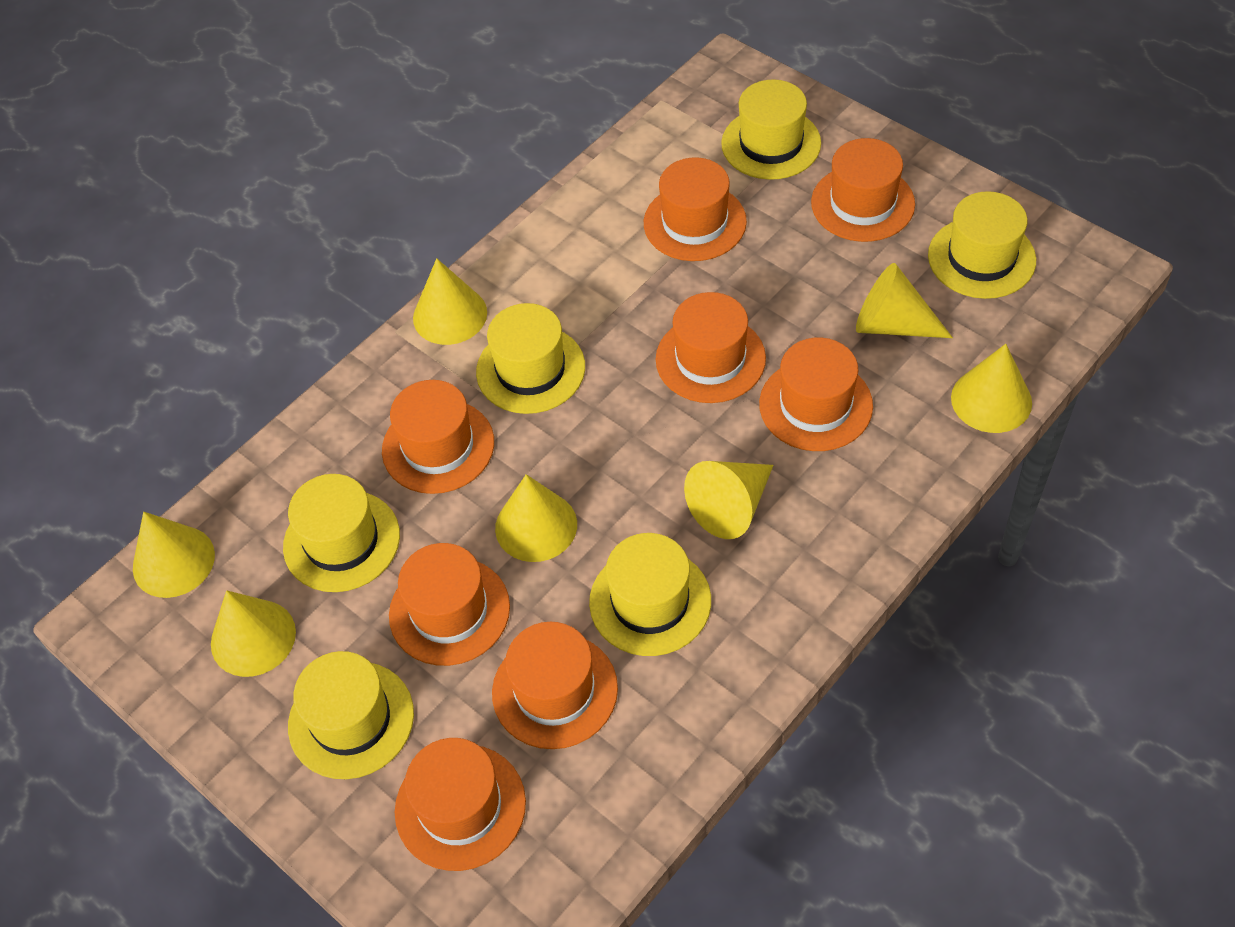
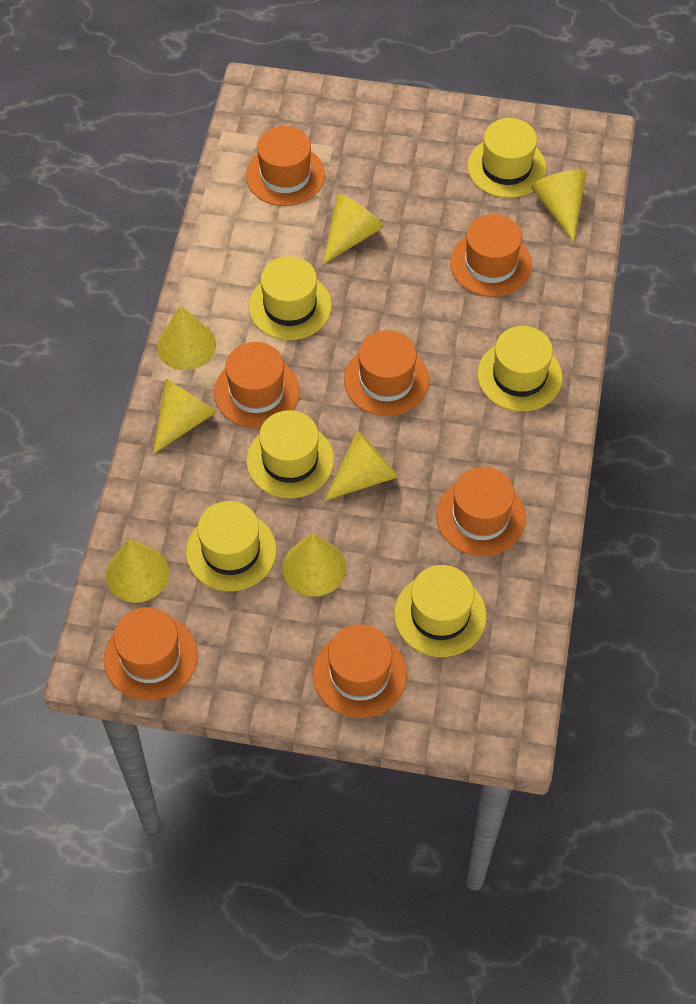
orange hat: 8 -> 7

